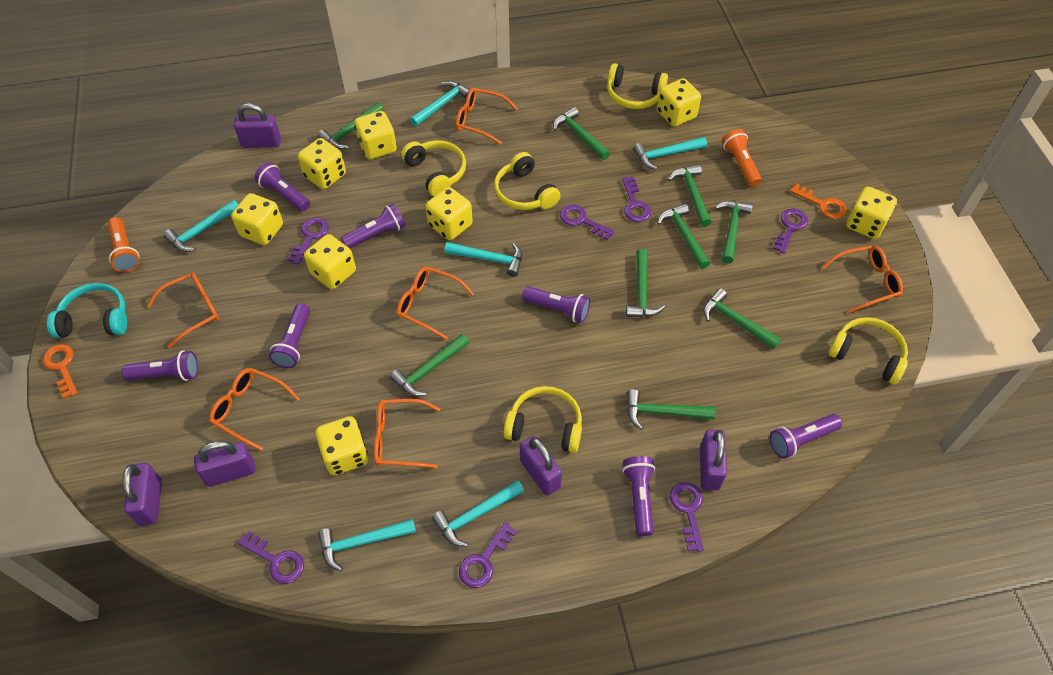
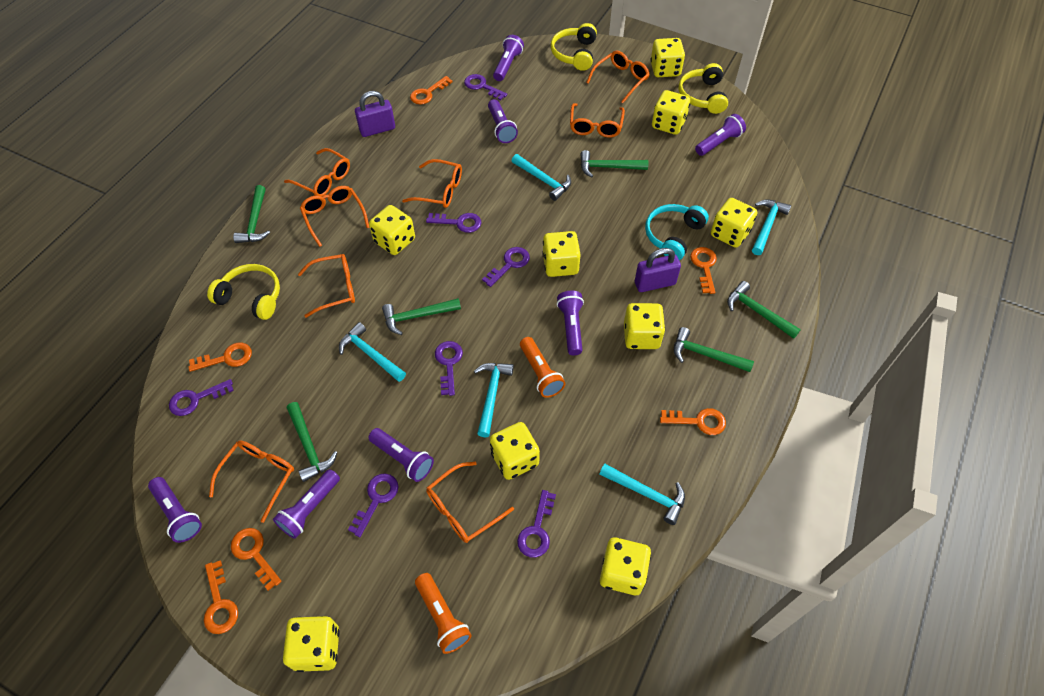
green hammer: 9 -> 6
orange glasses: 6 -> 8
orange key: 2 -> 6
purple padlock: 5 -> 2
turquoise hammer: 6 -> 5
yellow dice: 8 -> 9
yellow headphones: 5 -> 3

